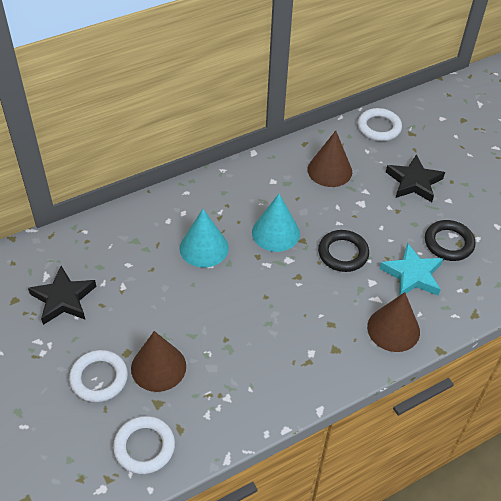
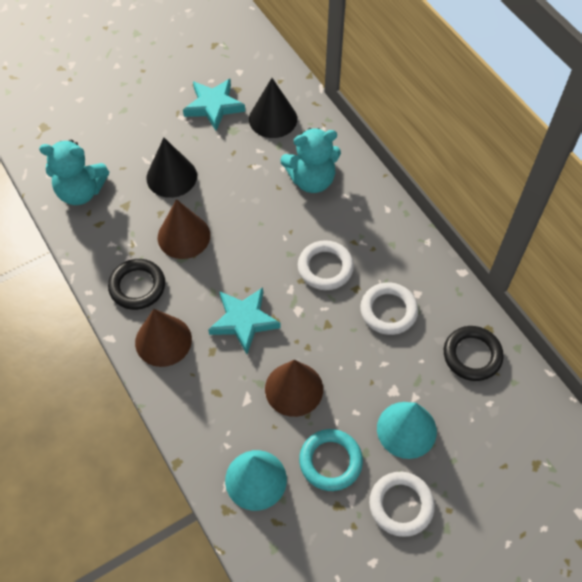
black cone: 0 -> 2
black star: 2 -> 0
turquoise ring: 0 -> 1
turquoise star: 1 -> 2
turquoise teddy bear: 0 -> 2

